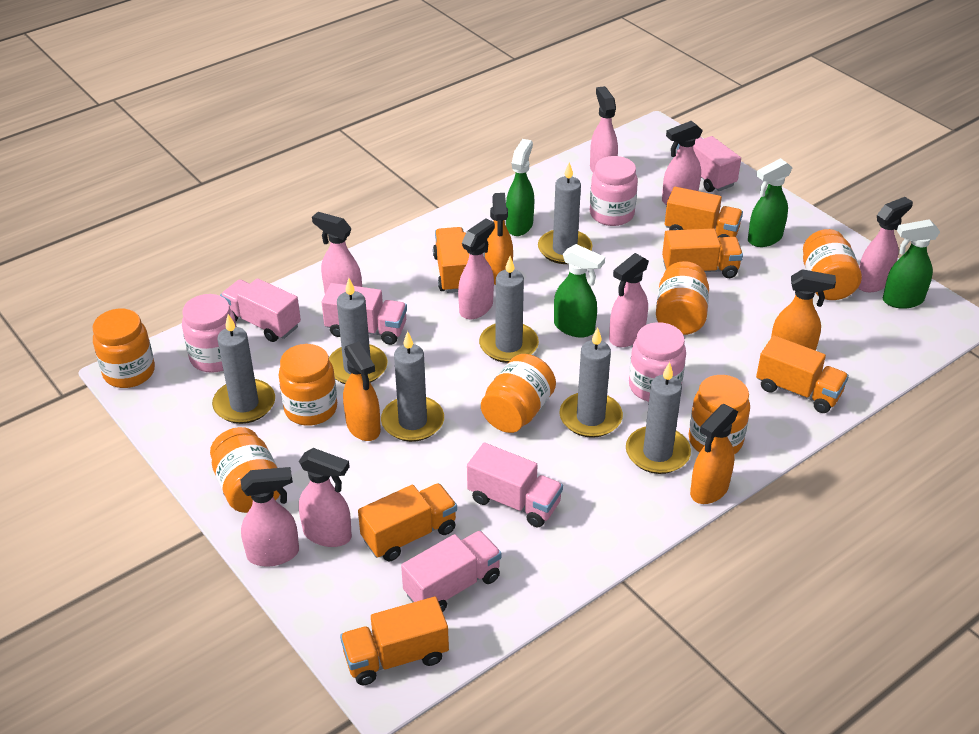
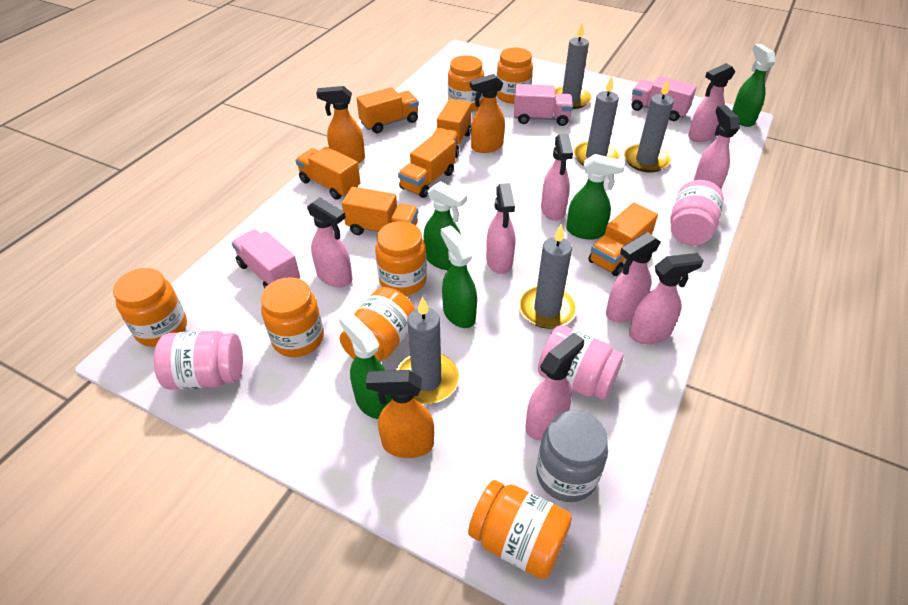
green spray bottle: 4 -> 5
grey candle: 7 -> 5
grey jar: 0 -> 1
orange spray bottle: 4 -> 3
pink truck: 5 -> 3

